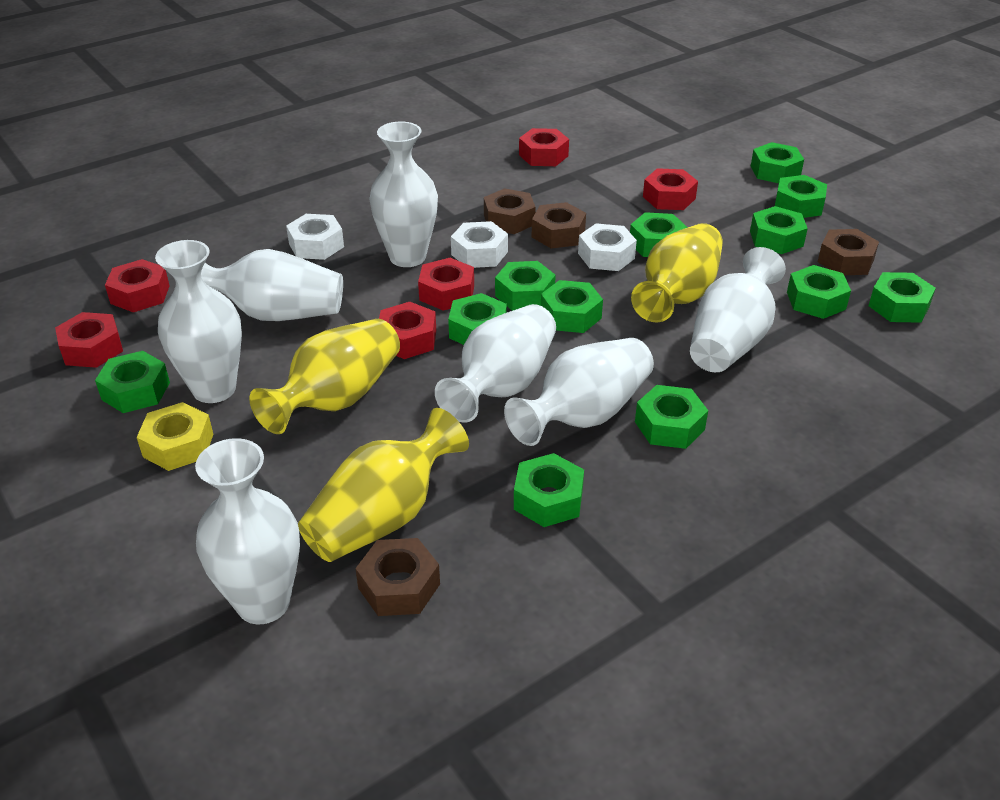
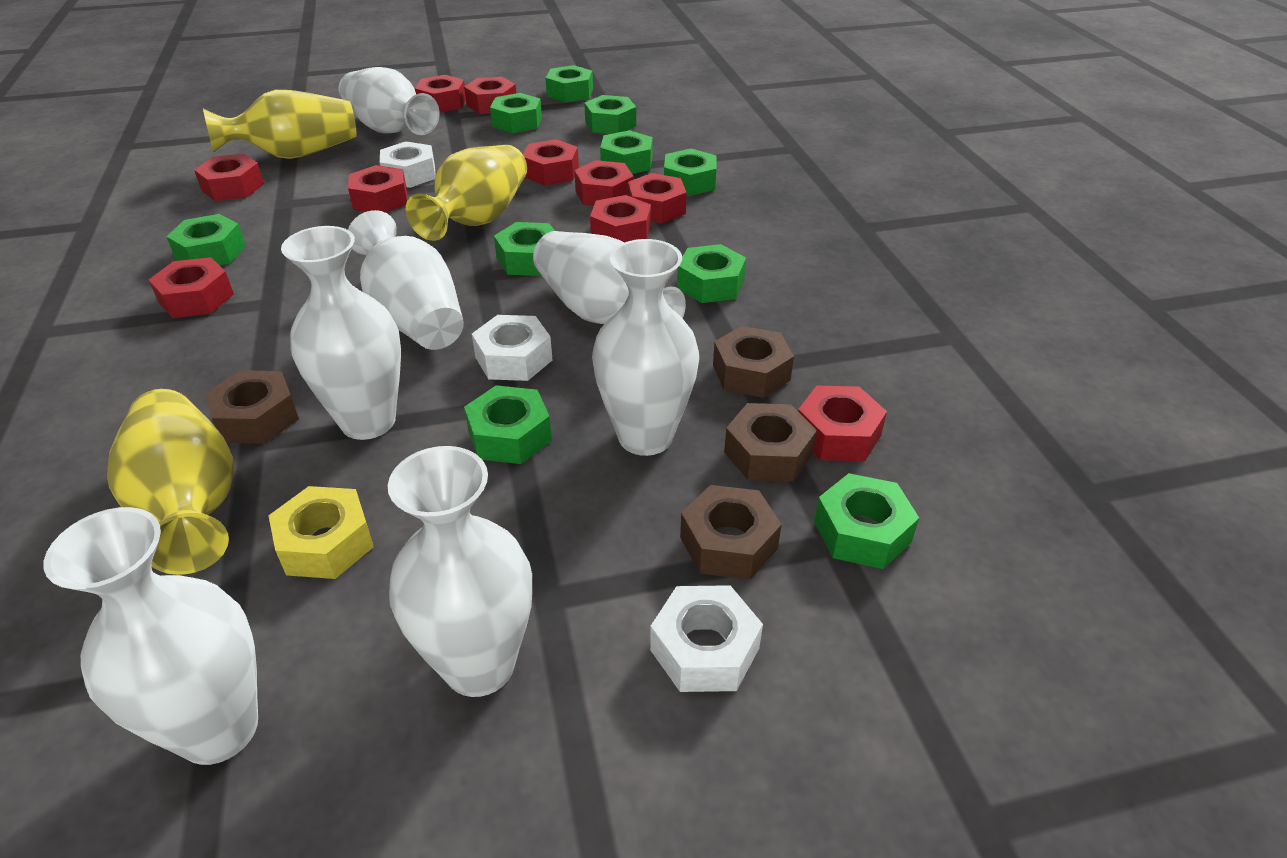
green nut: 12 -> 10
red nut: 6 -> 10

